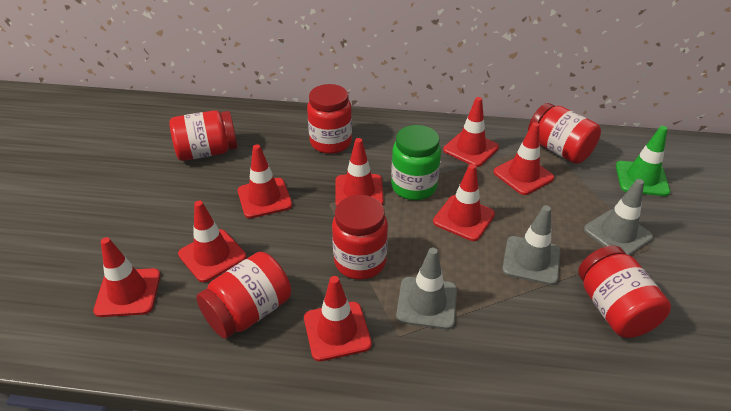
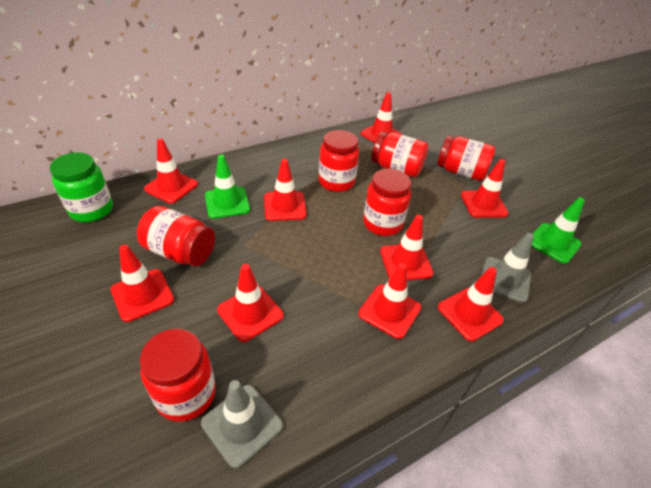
green traffic cone: 1 -> 2
grey traffic cone: 3 -> 2
red traffic cone: 8 -> 9

